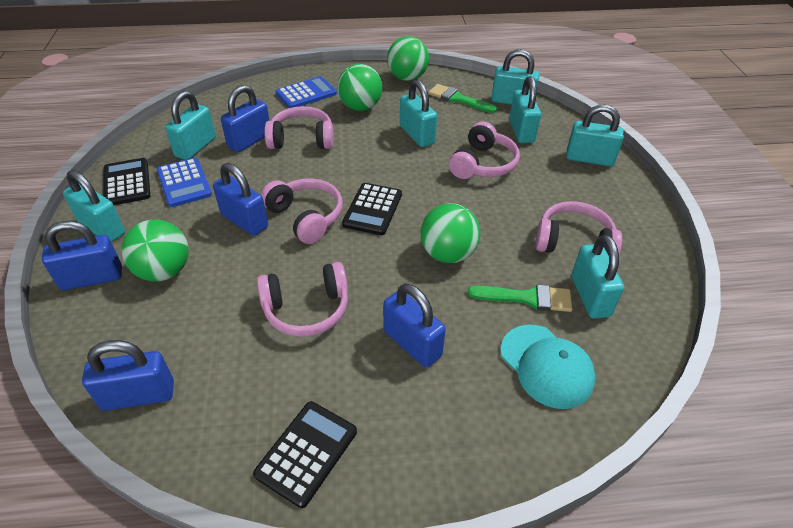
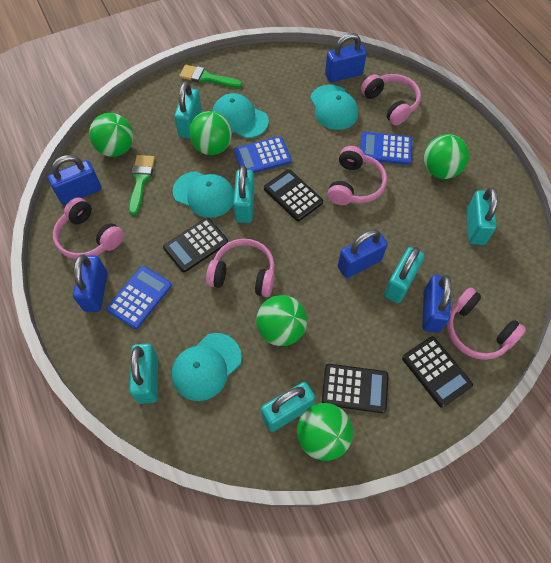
black calculator: 3 -> 4
blue calculator: 2 -> 3
green ball: 4 -> 5
turquoise cap: 1 -> 4
turquoise padlock: 7 -> 6

